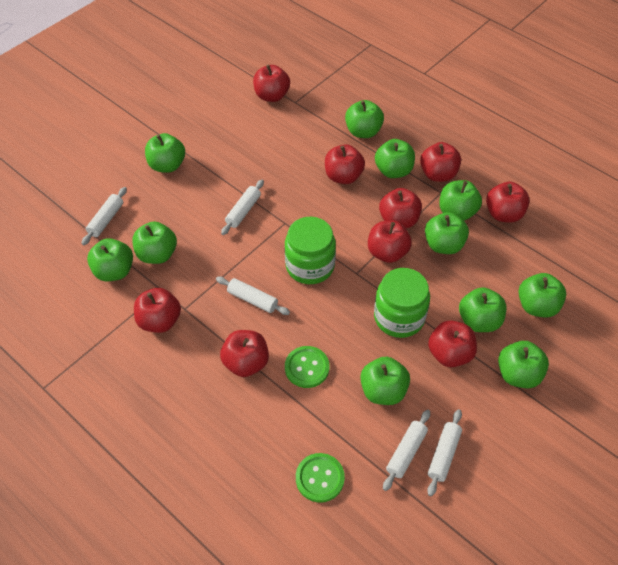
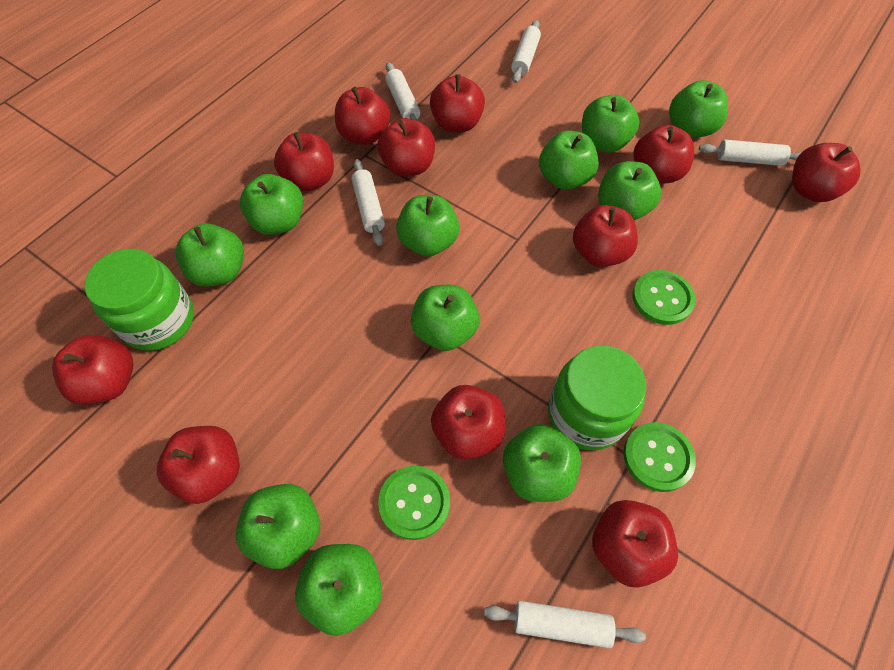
green button: 2 -> 3
red apple: 9 -> 11

